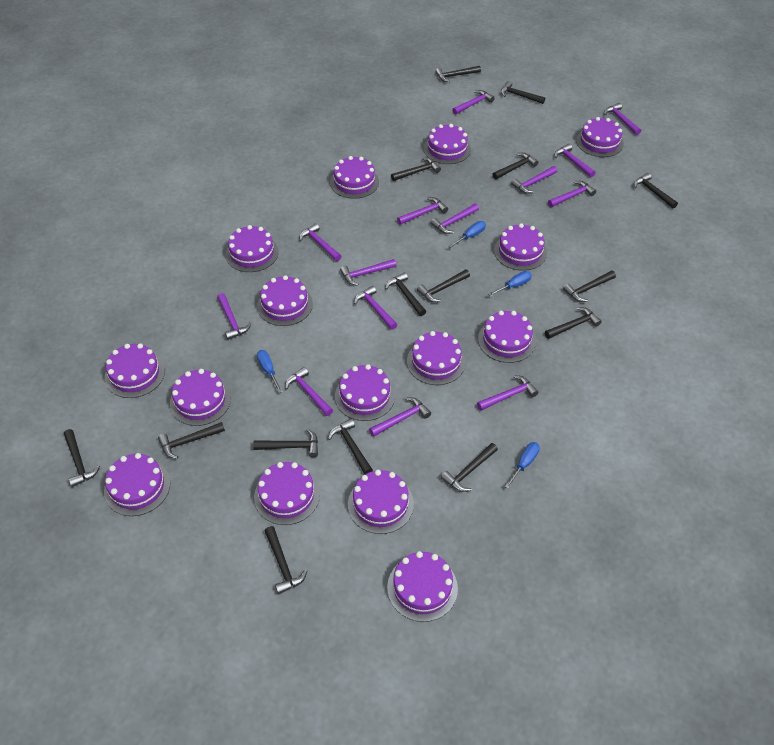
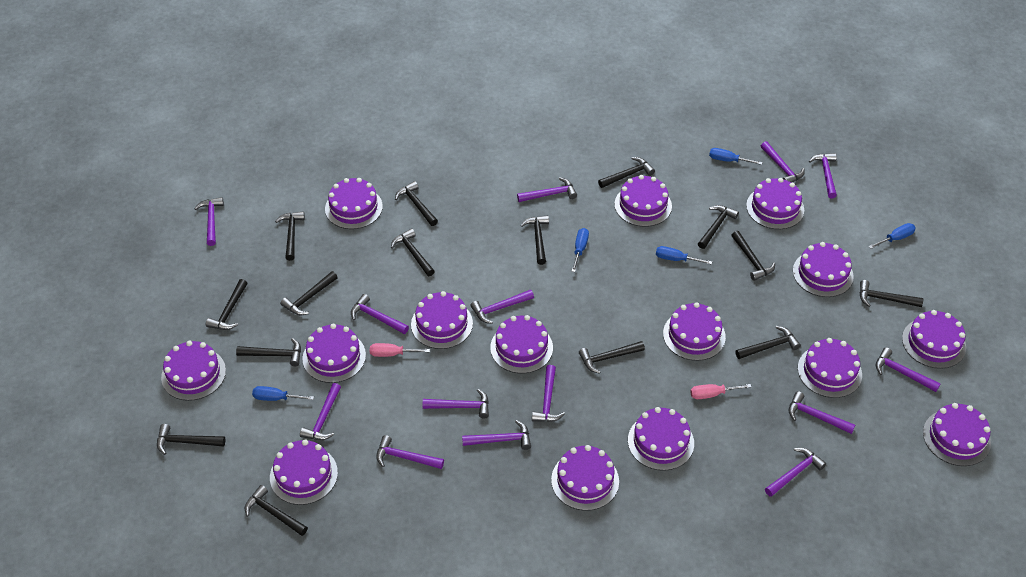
blue screwdriver: 4 -> 5
pink screwdriver: 0 -> 2

